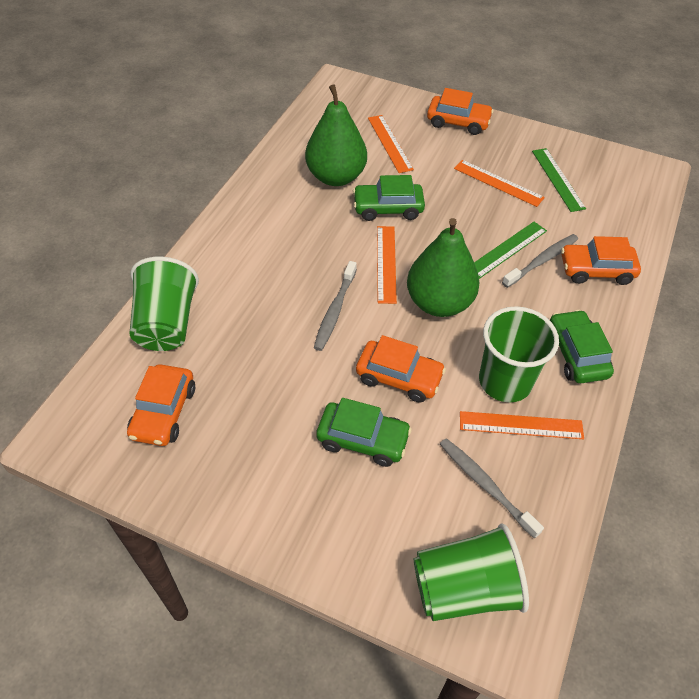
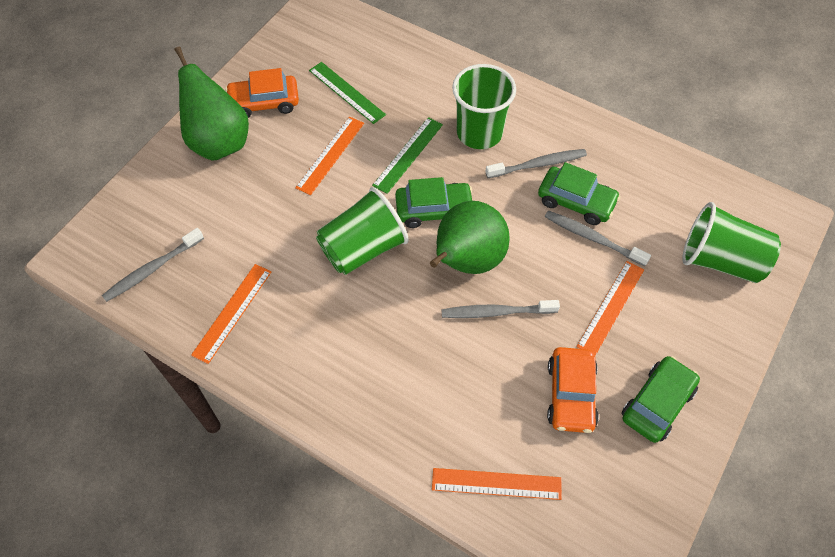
grey toothbrush: 3 -> 4
orange car: 4 -> 2

